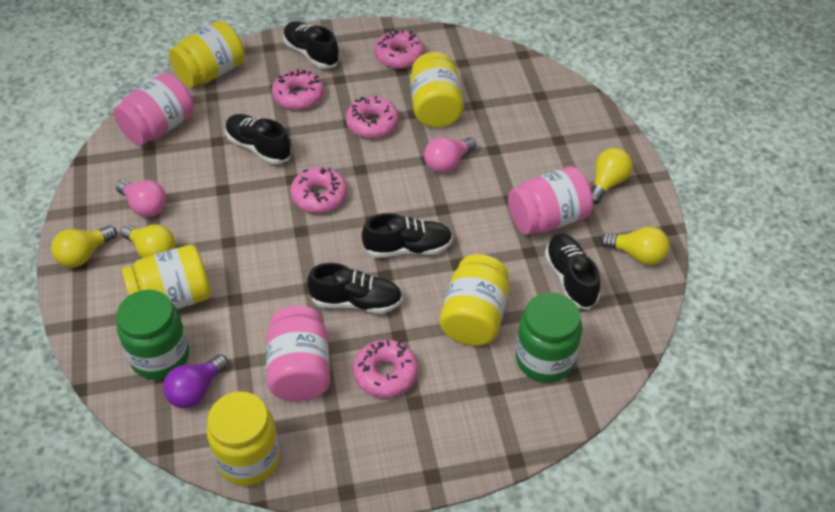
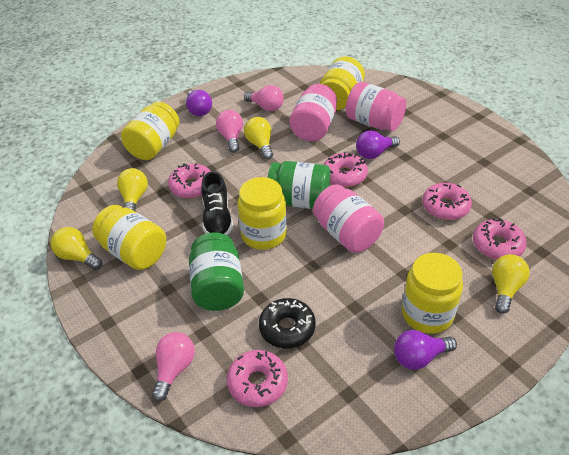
black donut: 0 -> 1
black shoe: 5 -> 1
pink light bulb: 2 -> 3
purple light bulb: 1 -> 3

